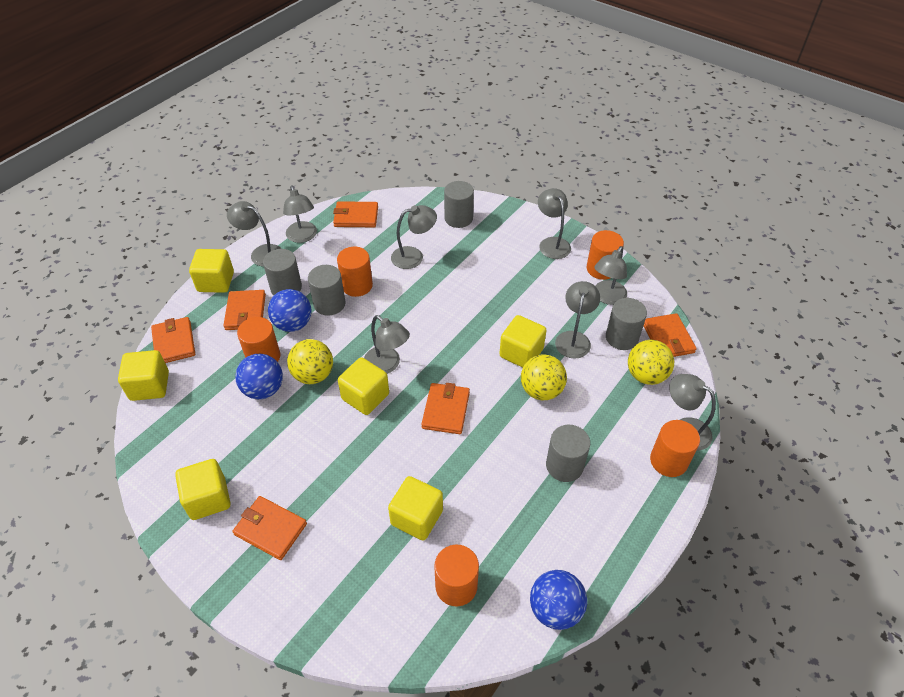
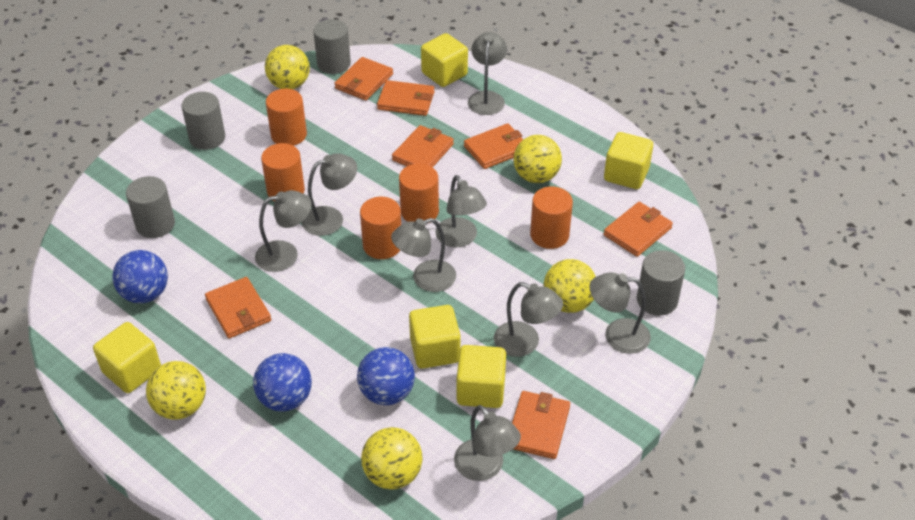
grey cylinder: 5 -> 4
orange wallet: 6 -> 7
yellow ball: 3 -> 5
yellow cube: 6 -> 5

